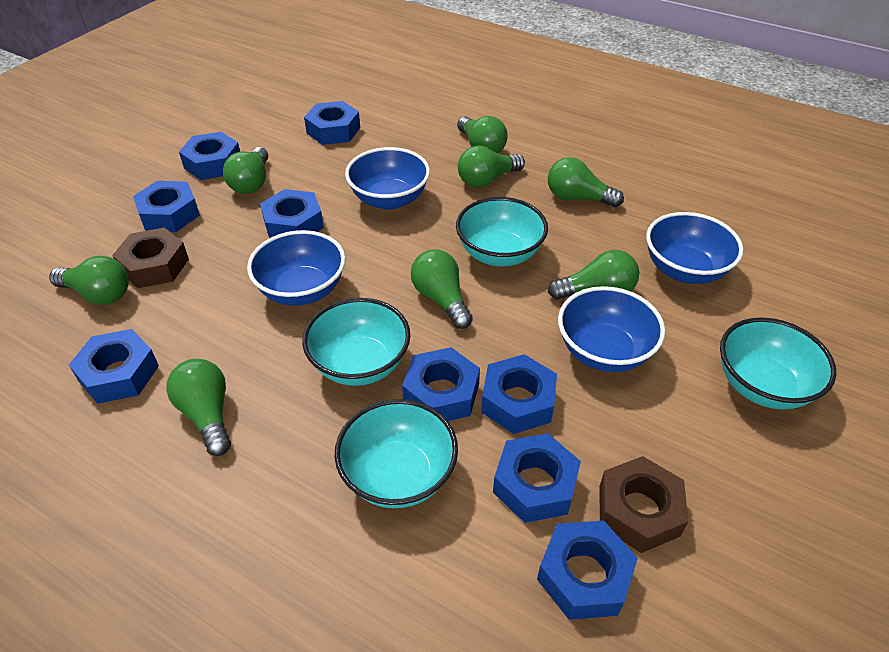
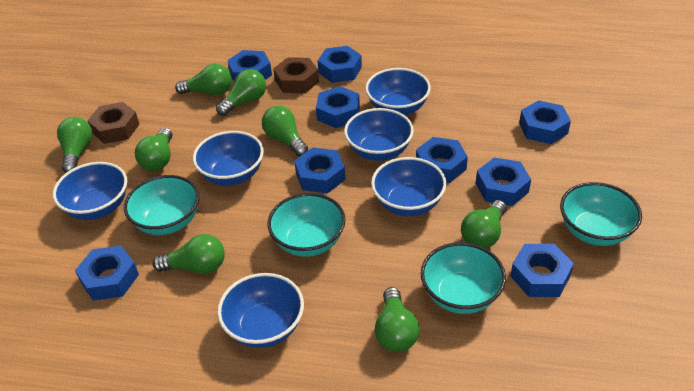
blue bowl: 4 -> 6

